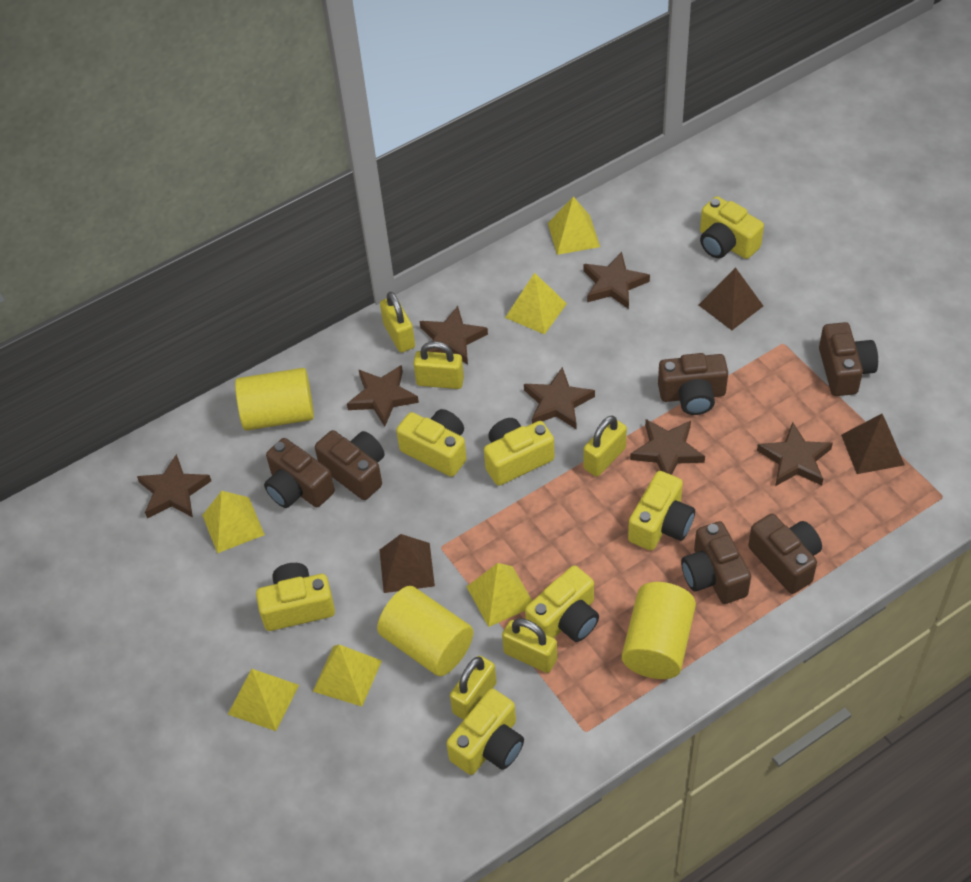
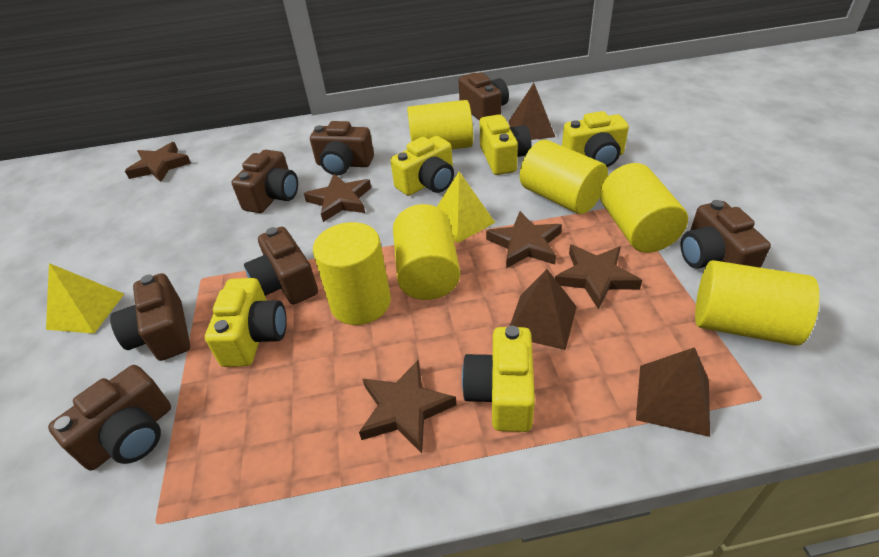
brown camera: 6 -> 7
brown star: 7 -> 5
yellow camera: 7 -> 5
yellow cylinder: 3 -> 6
yellow padlock: 5 -> 0
yellow pyramid: 6 -> 2

